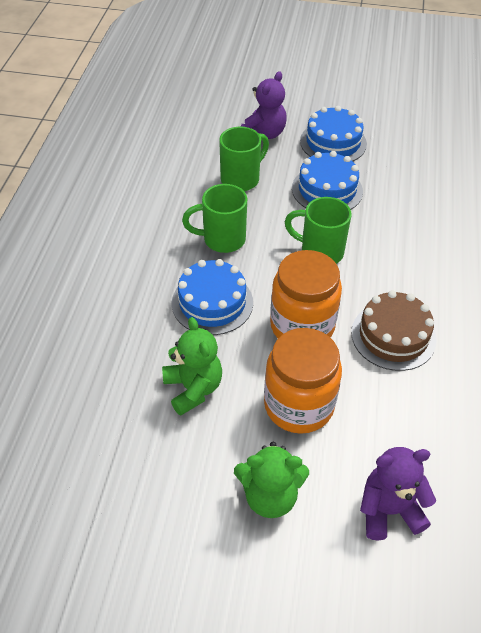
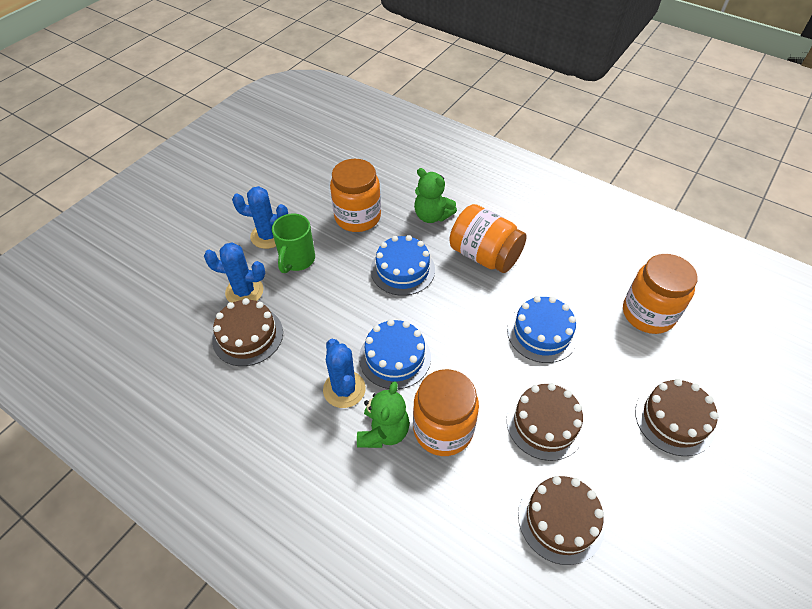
blue cactus: 0 -> 3
brown cake: 1 -> 4
green mug: 3 -> 1
orange jar: 2 -> 4
purple teddy bear: 2 -> 0

